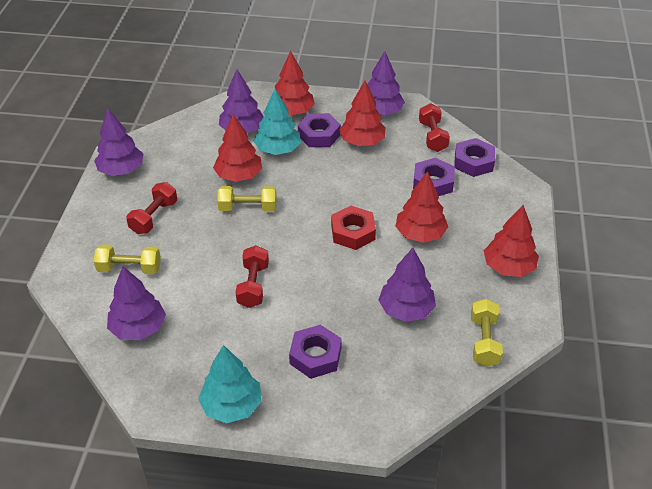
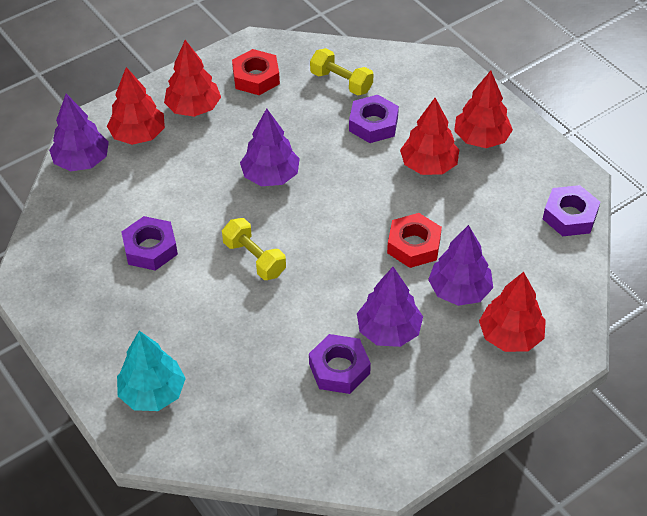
purple tree: 5 -> 4
red dumbbell: 3 -> 0
red nut: 1 -> 2
turquoise tree: 2 -> 1
yellow dumbbell: 3 -> 2

